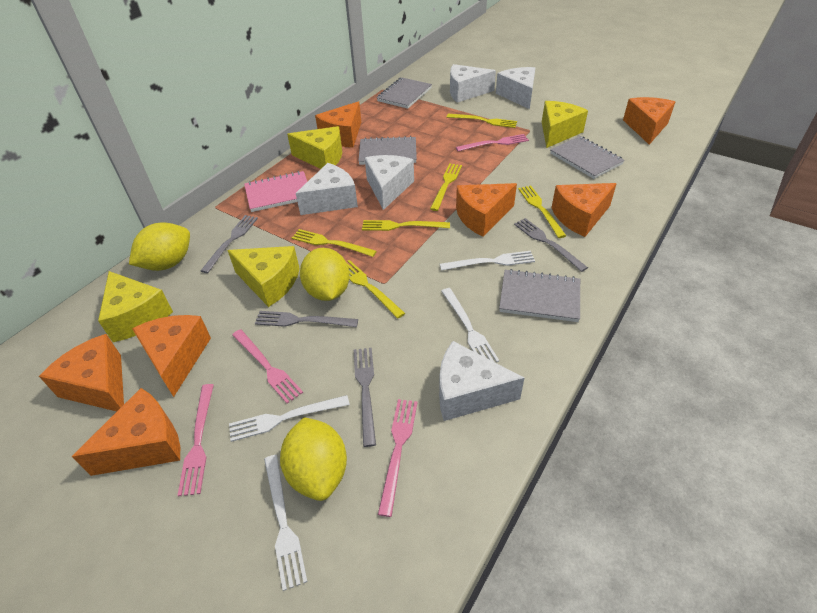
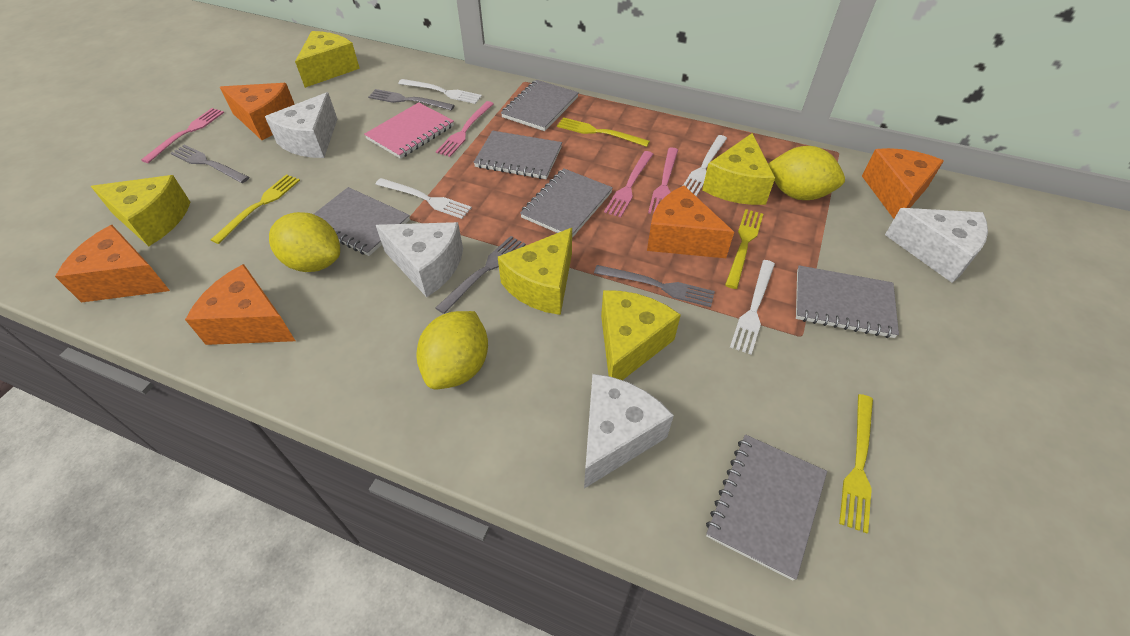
grey notebook: 4 -> 6
orange cheese: 7 -> 5
white cheese: 5 -> 4
yellow cheese: 4 -> 5
yellow fork: 6 -> 4

